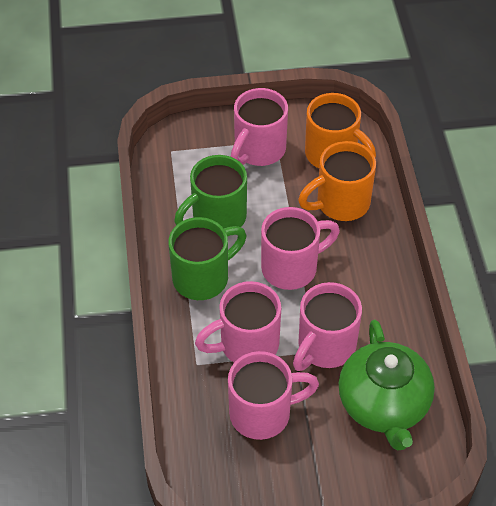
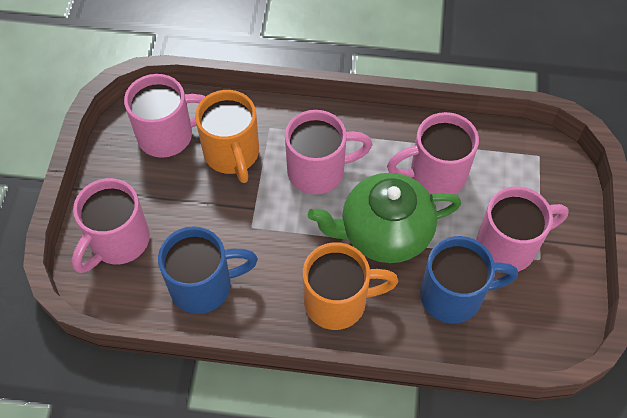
blue mug: 0 -> 2
green mug: 2 -> 0

